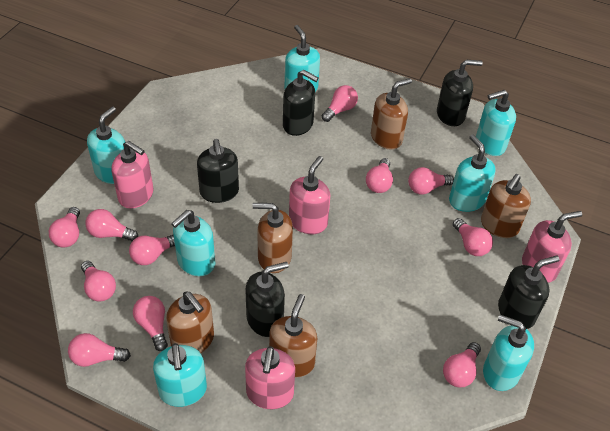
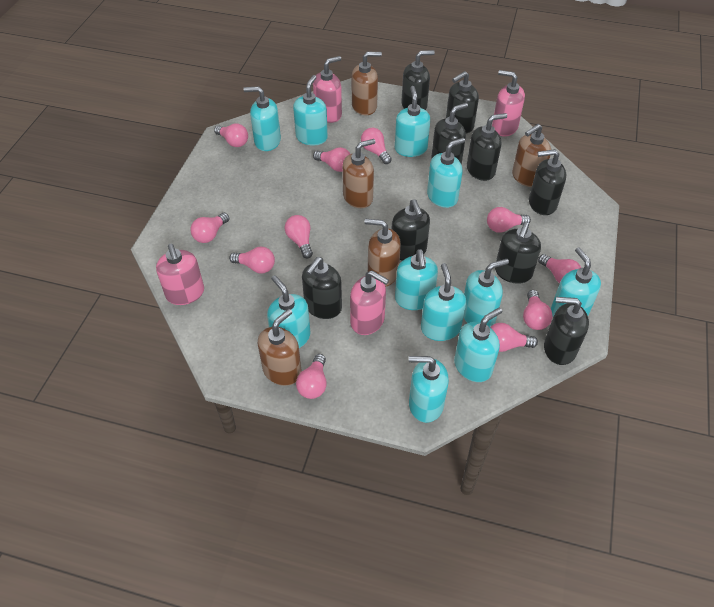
black soap dispenser: 5 -> 9
turquoise soap dispenser: 7 -> 11

